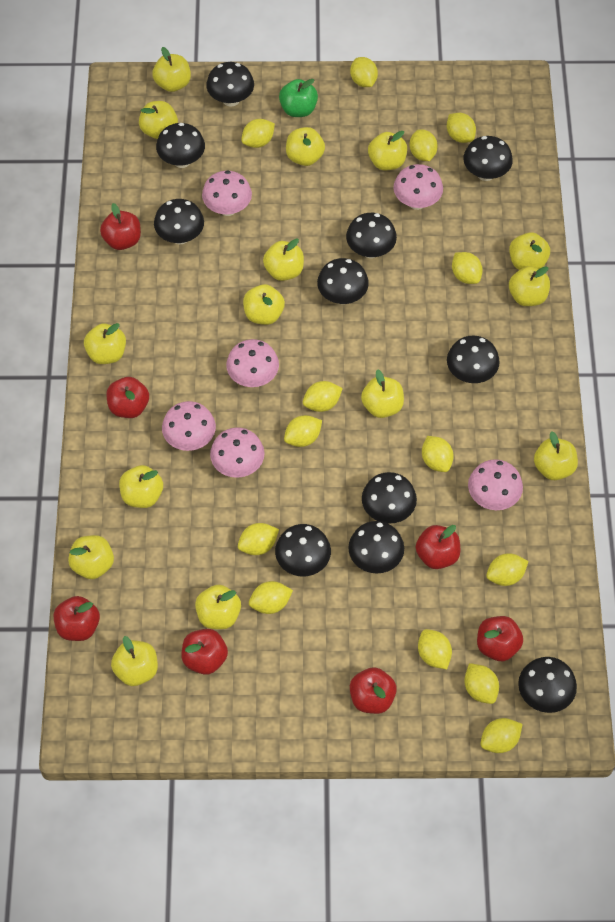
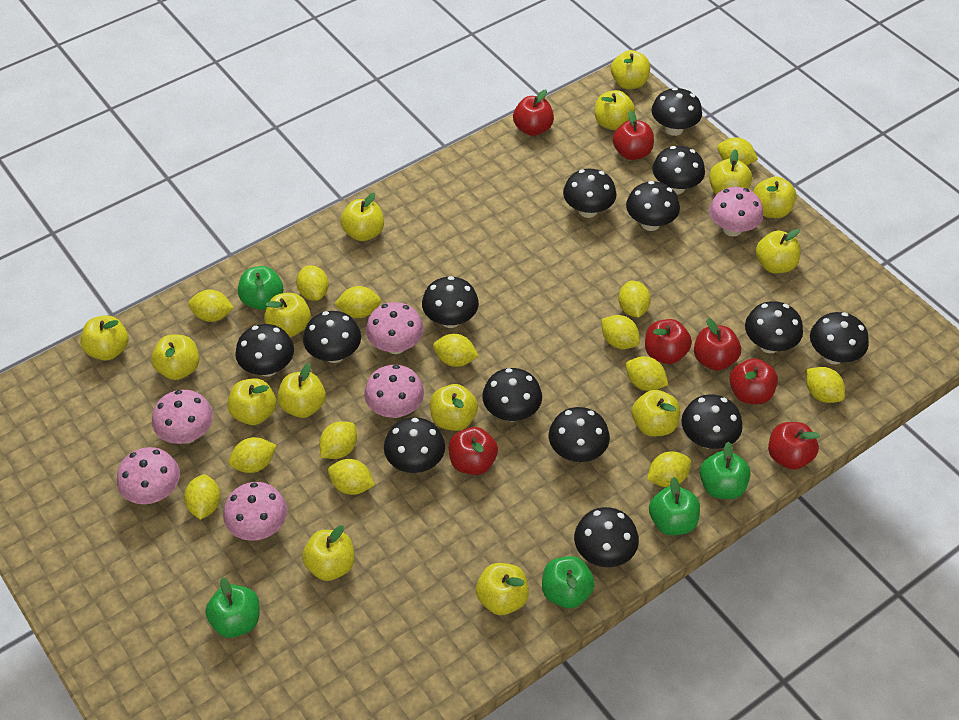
black mushroom: 11 -> 14
green apple: 1 -> 5

